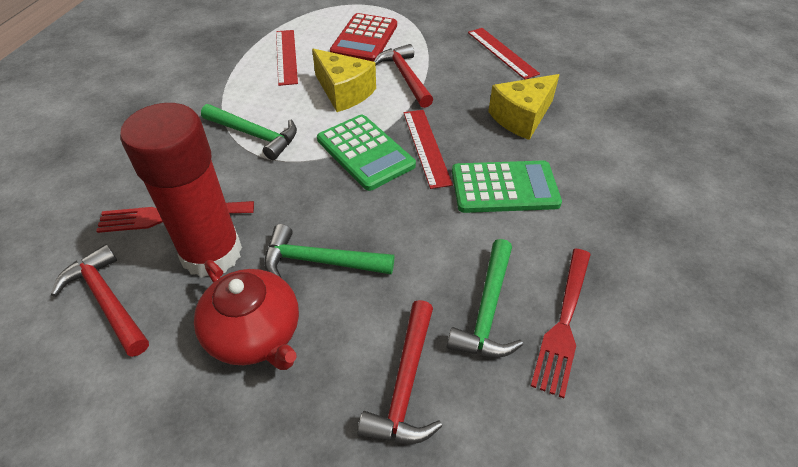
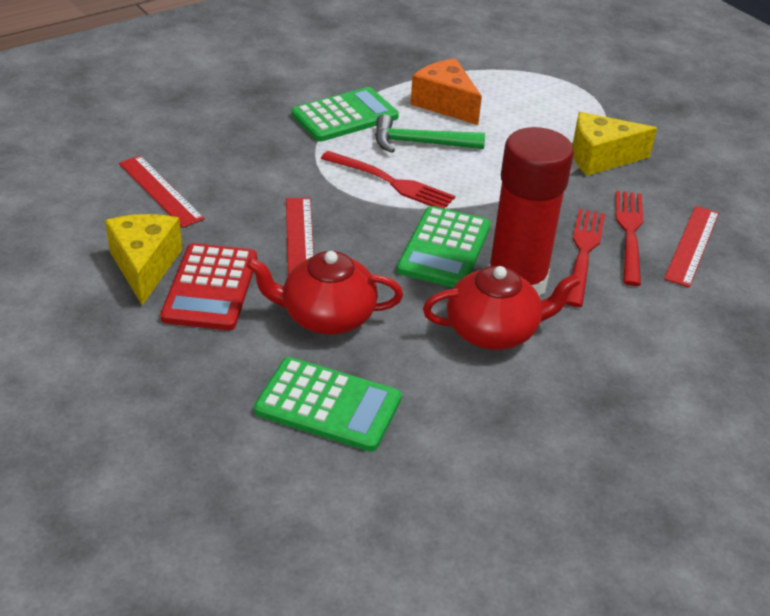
green calculator: 2 -> 3
green hammer: 3 -> 1
orange cheese: 0 -> 1
red fork: 2 -> 3
red hammer: 3 -> 0
red teapot: 1 -> 2

